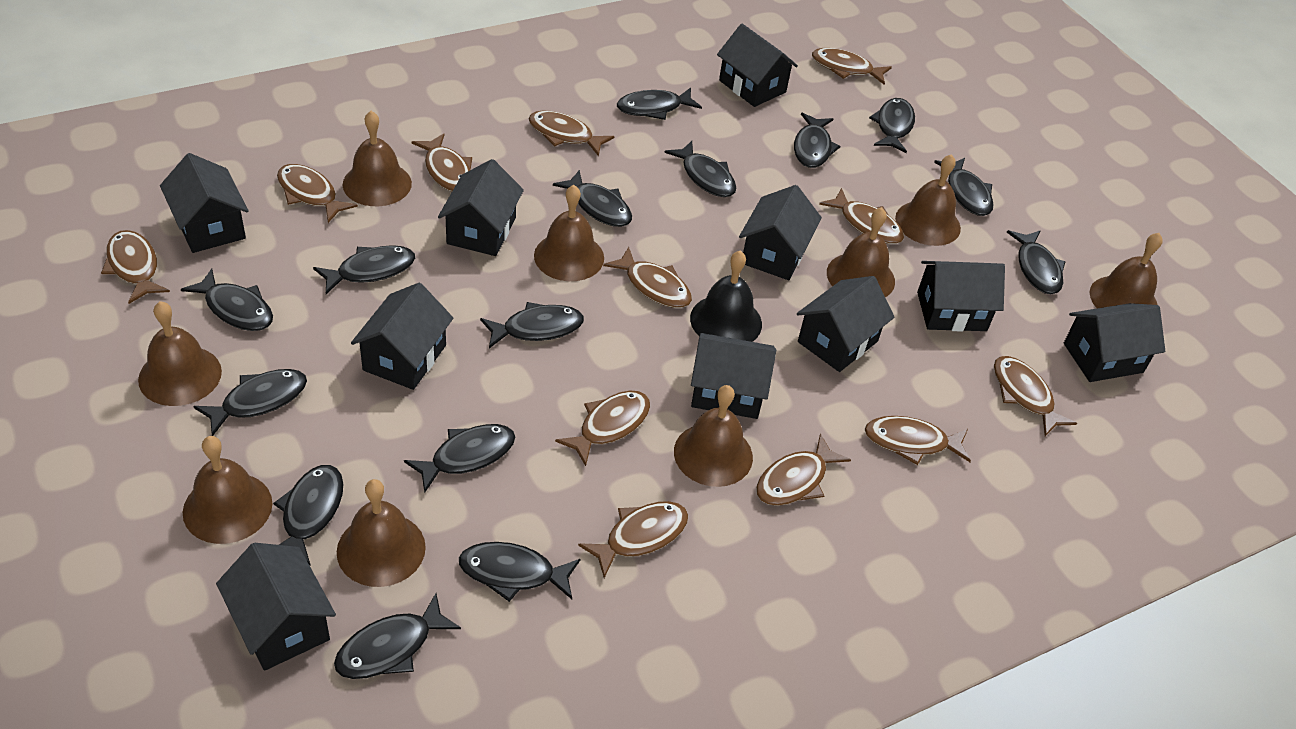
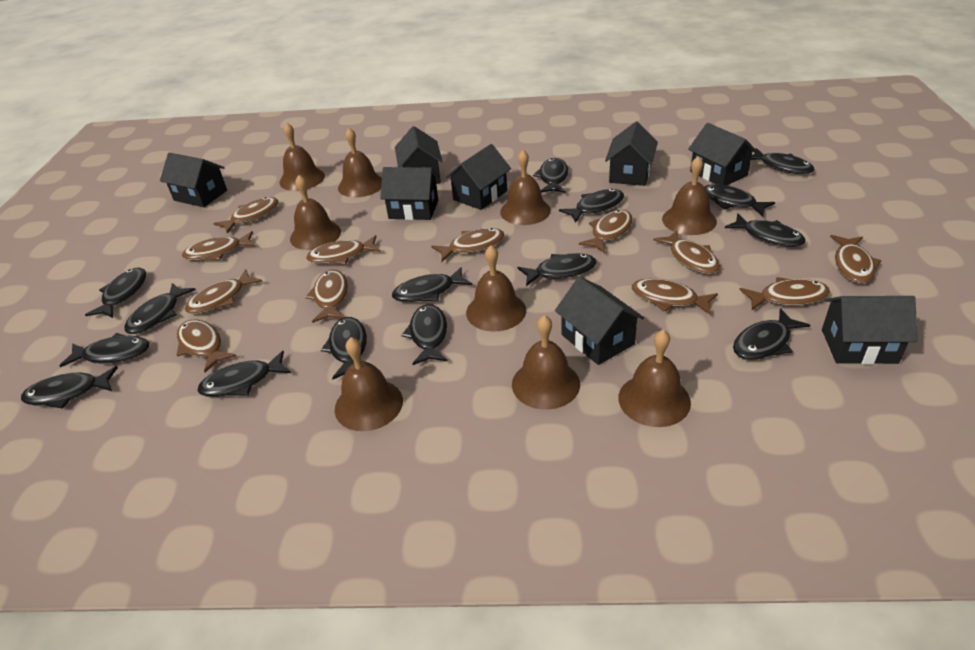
black bell: 1 -> 0
black house: 10 -> 8

